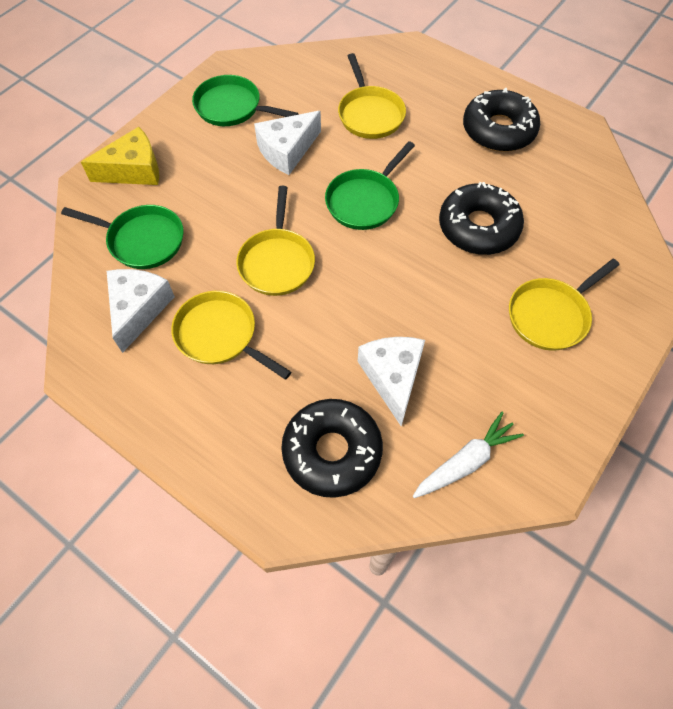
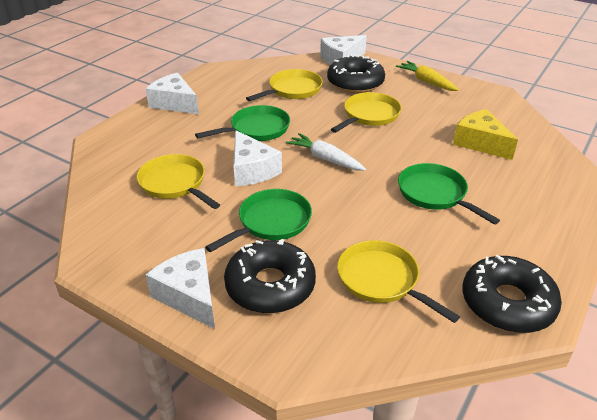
white cheese: 3 -> 4
yellow carrot: 0 -> 1

